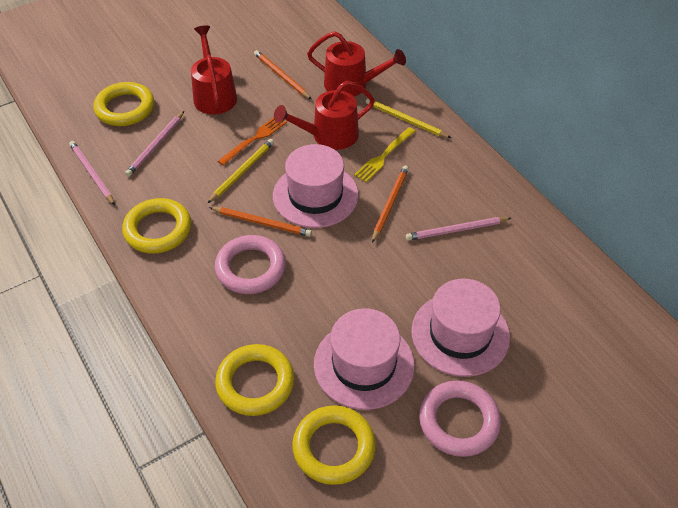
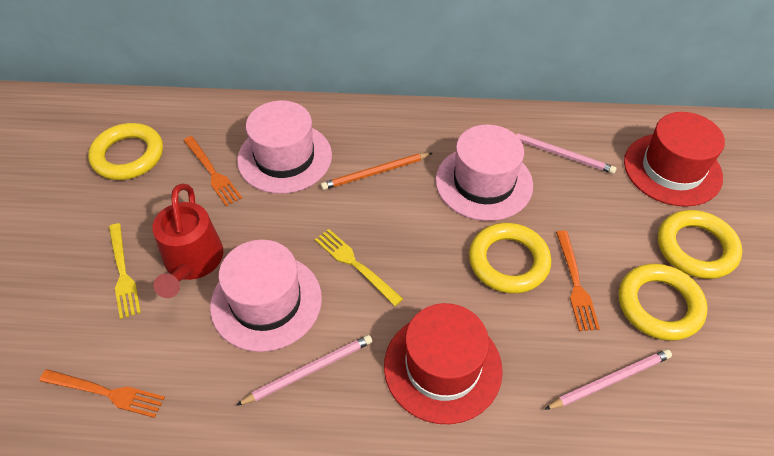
orange fork: 1 -> 3
orange pencil: 3 -> 1
pink ring: 2 -> 0
red hat: 0 -> 2
red watering can: 3 -> 1
yellow fork: 1 -> 2
yellow pencil: 2 -> 0

